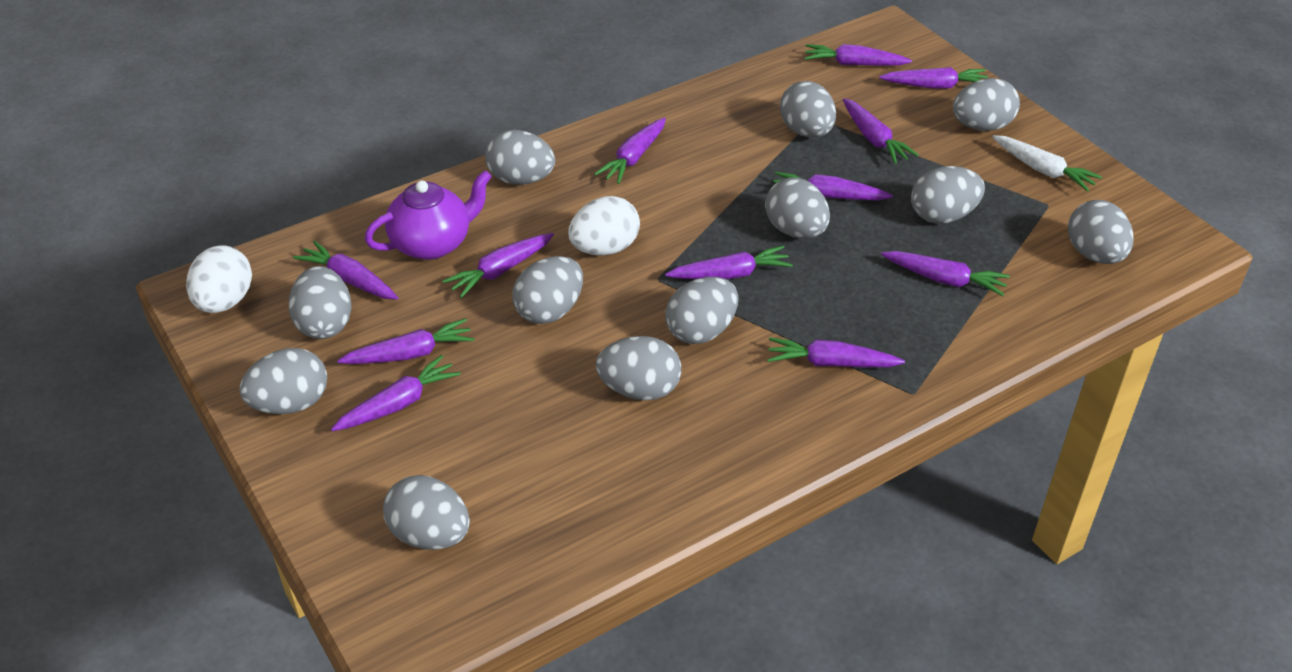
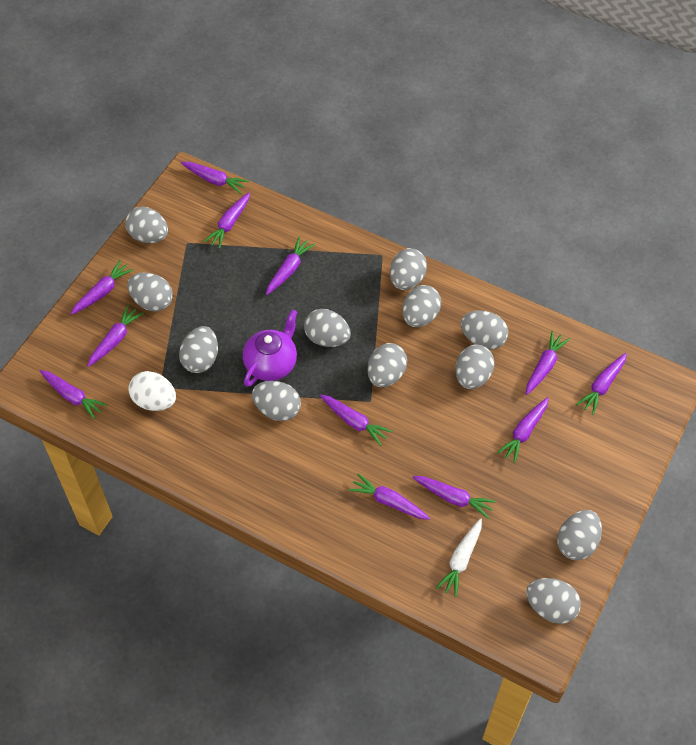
white egg: 2 -> 1

